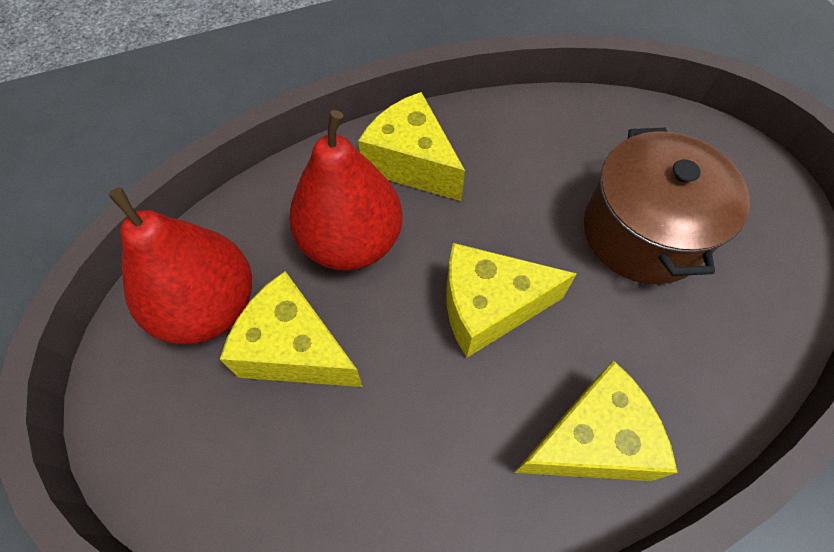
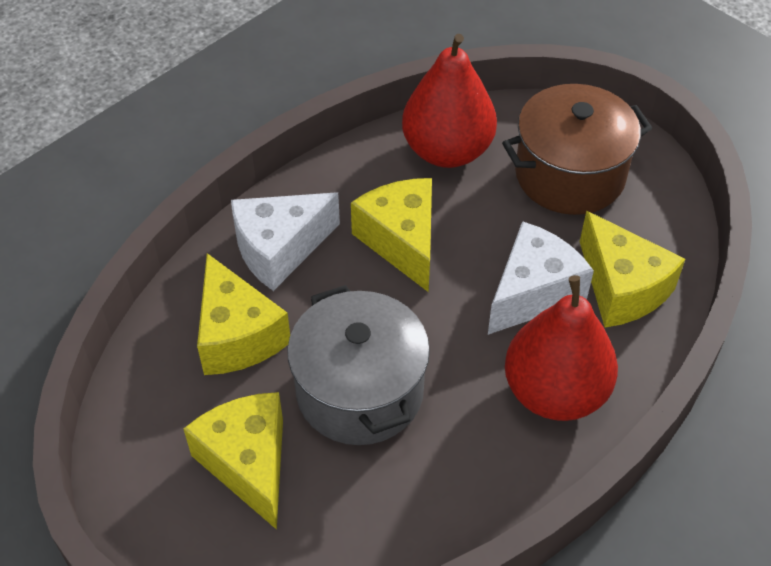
grey pot: 0 -> 1
white cheese: 0 -> 2

